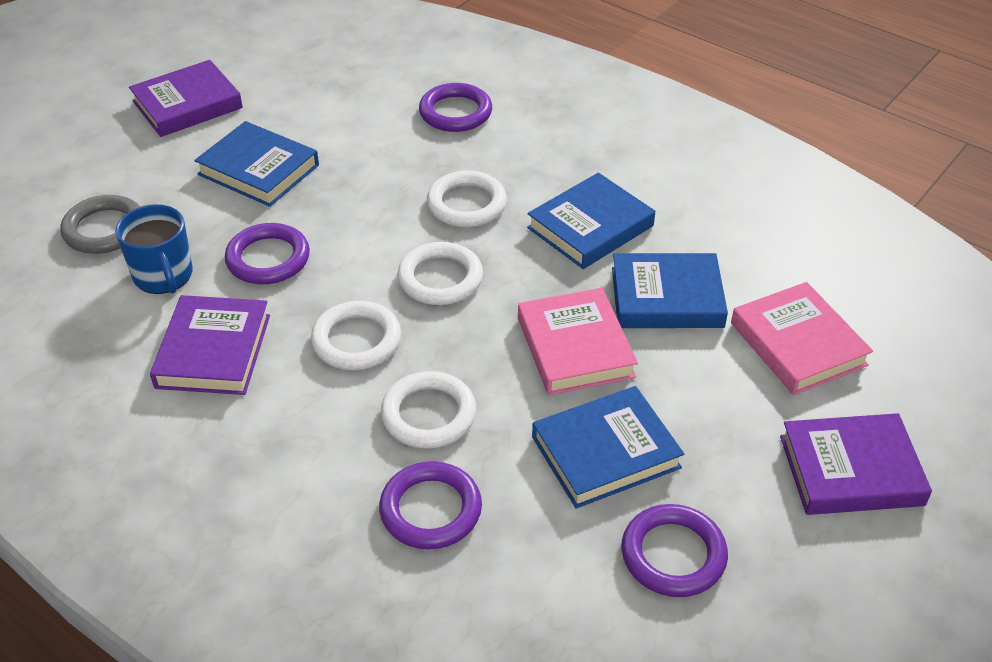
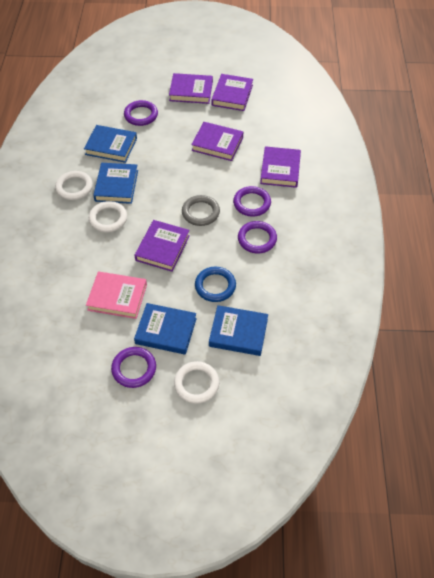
blue mug: 1 -> 0
blue ring: 0 -> 1
pink book: 2 -> 1
purple book: 3 -> 5
white ring: 4 -> 3

